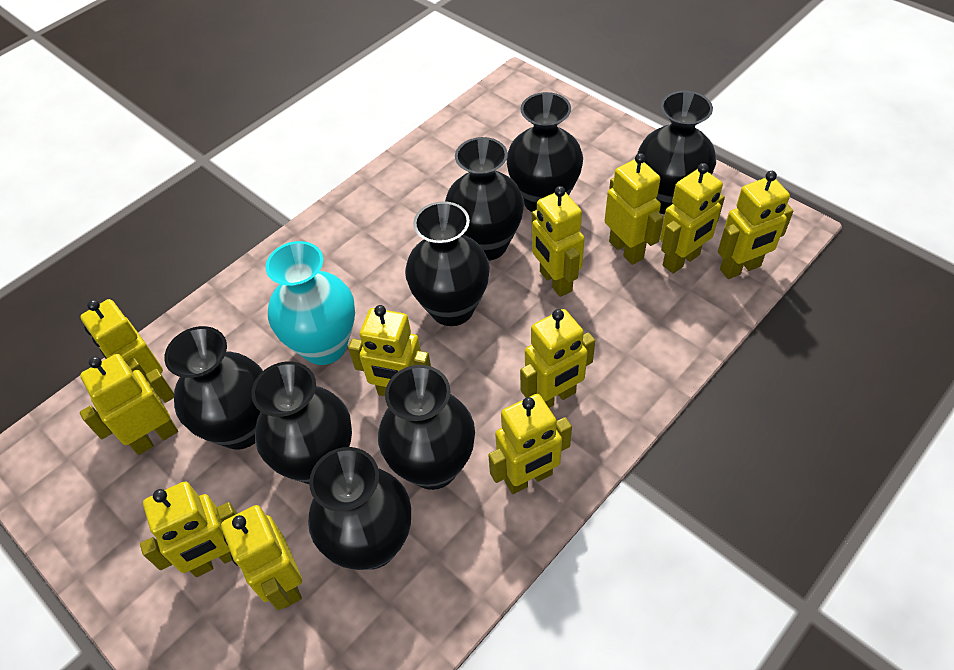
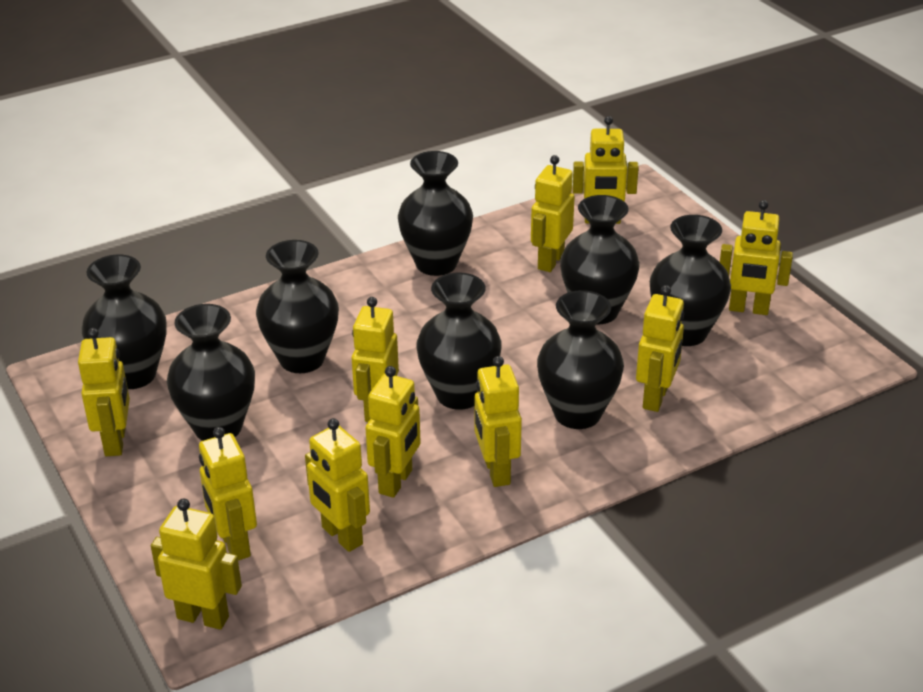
turquoise vase: 1 -> 0

